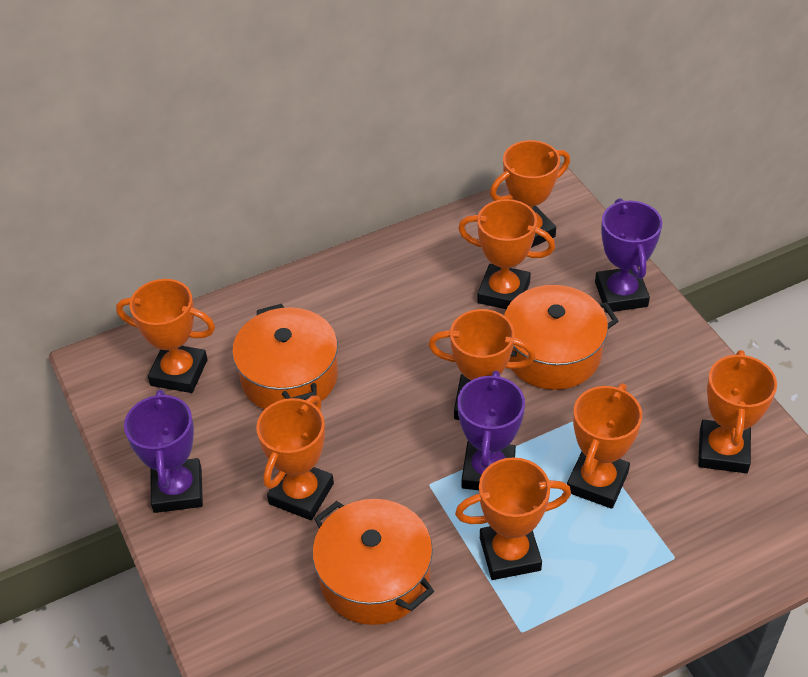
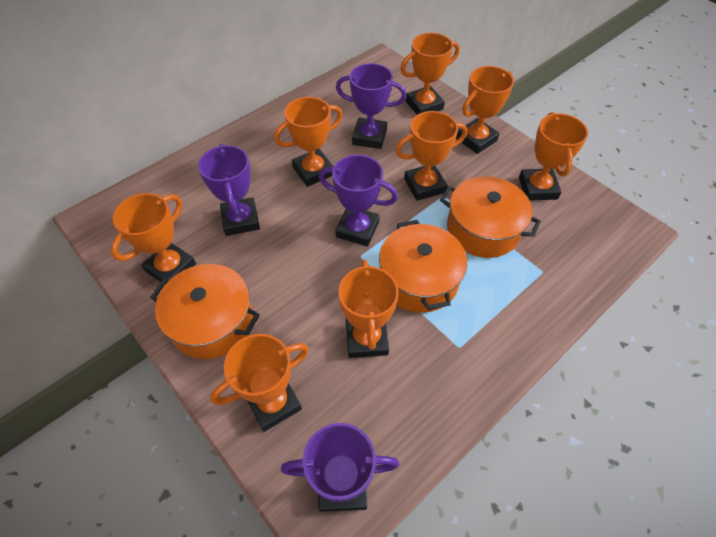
purple trophy: 3 -> 4

